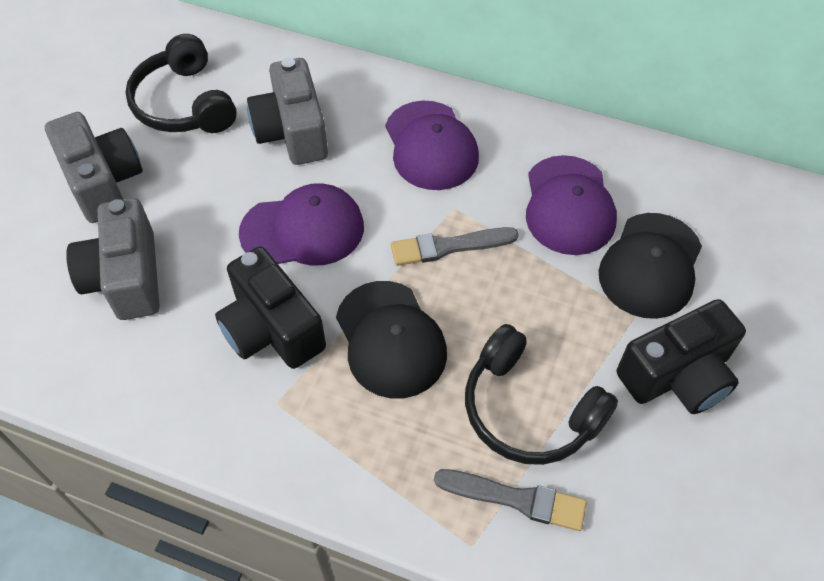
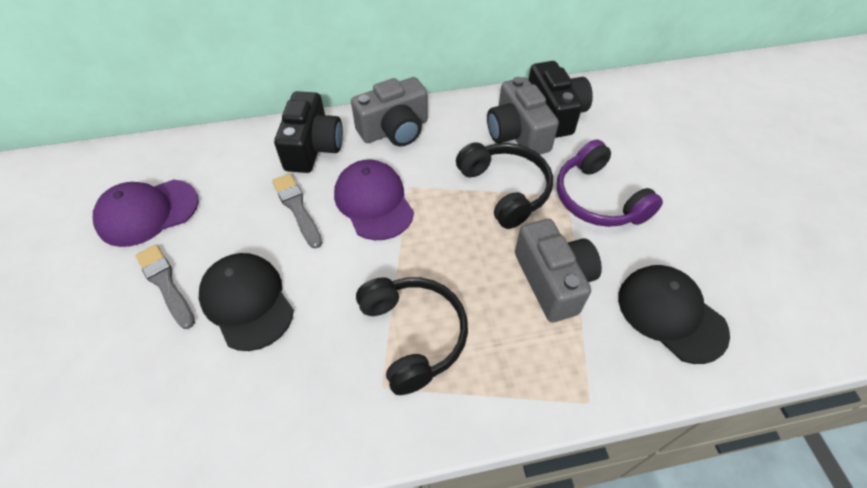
purple cap: 3 -> 2
purple headphones: 0 -> 1

